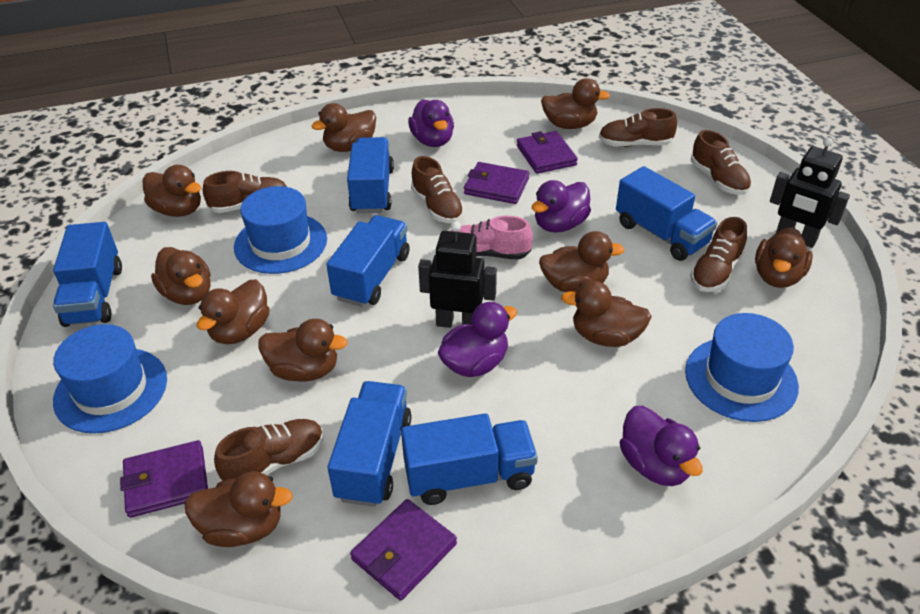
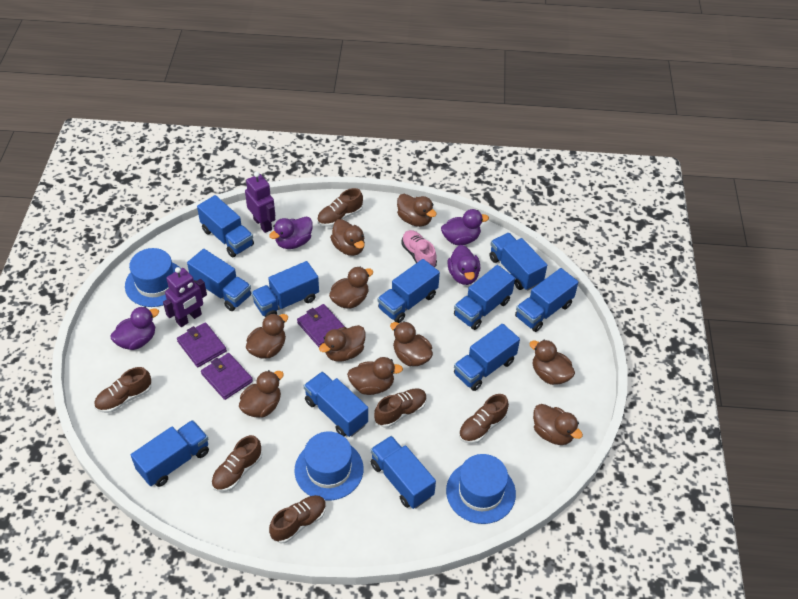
black robot: 2 -> 0
blue truck: 6 -> 11
purple robot: 0 -> 2
purple wallet: 4 -> 3

